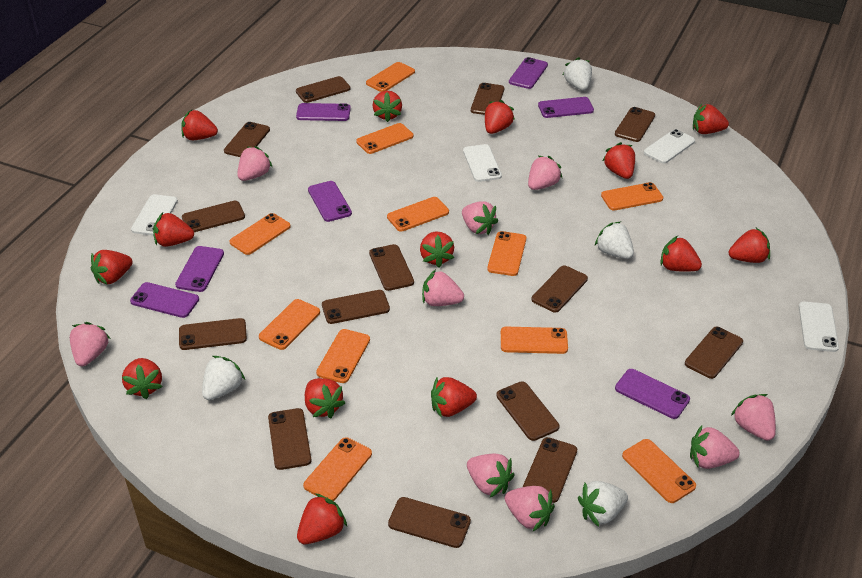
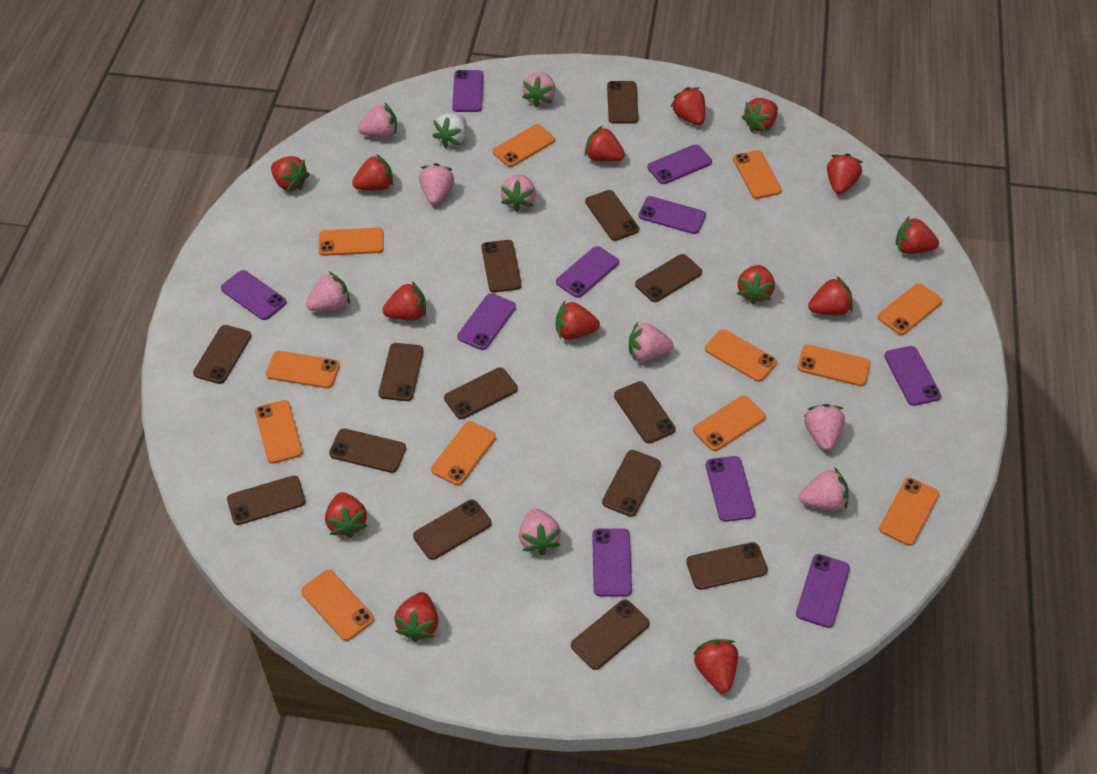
orange phone: 11 -> 12
purple phone: 7 -> 10
white phone: 4 -> 0
white strawberry: 4 -> 1

